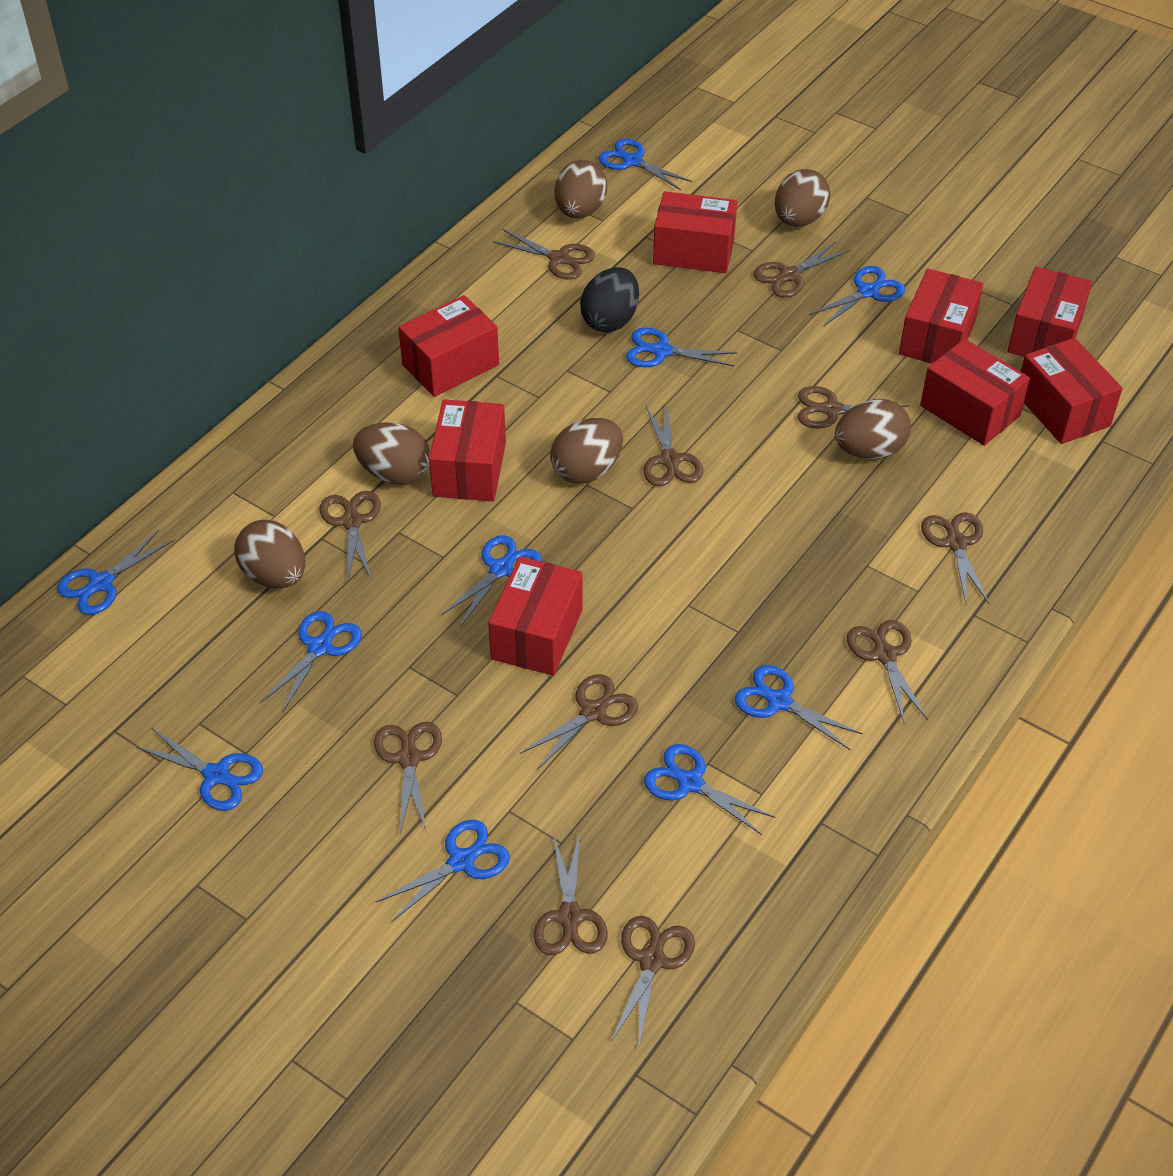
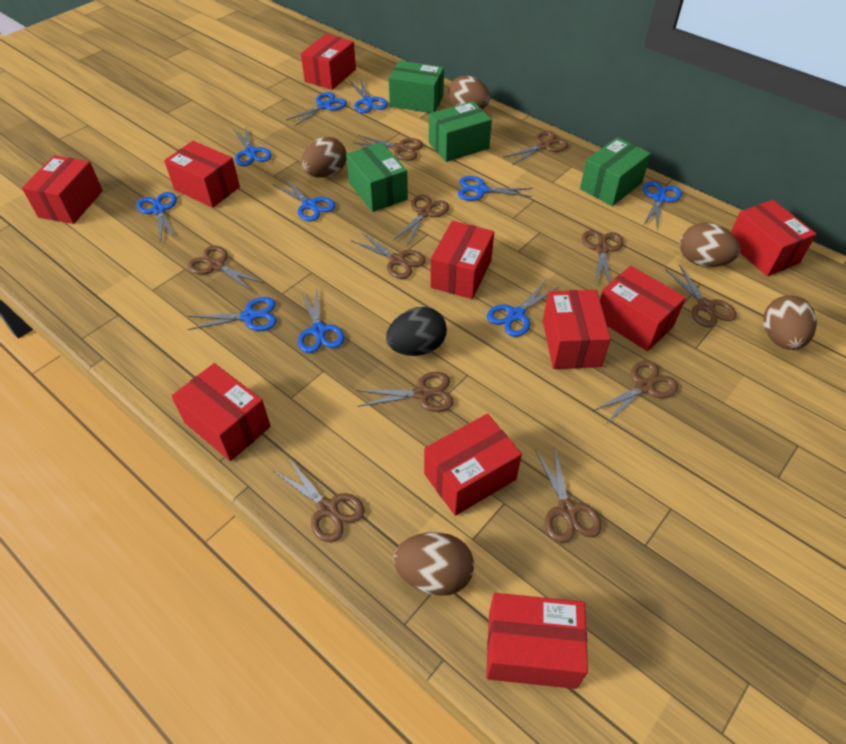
brown egg: 6 -> 5
green box: 0 -> 4
red box: 8 -> 10

